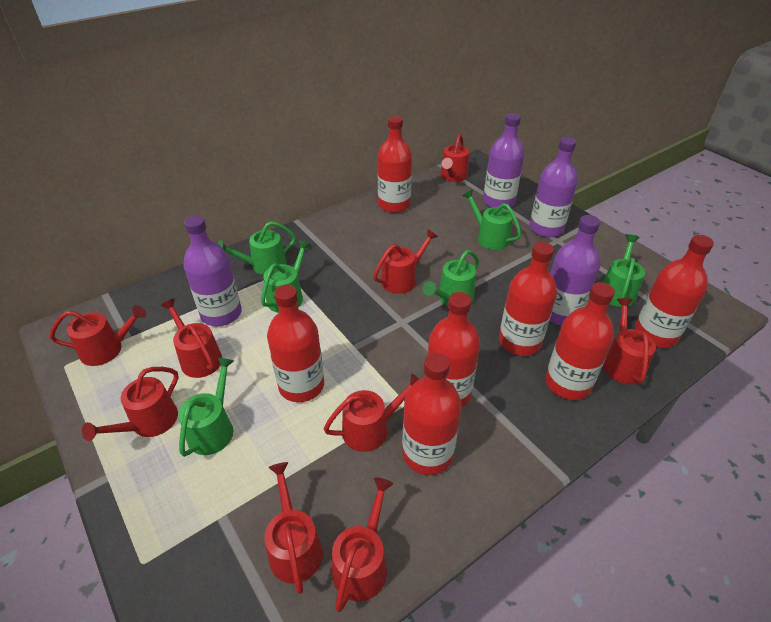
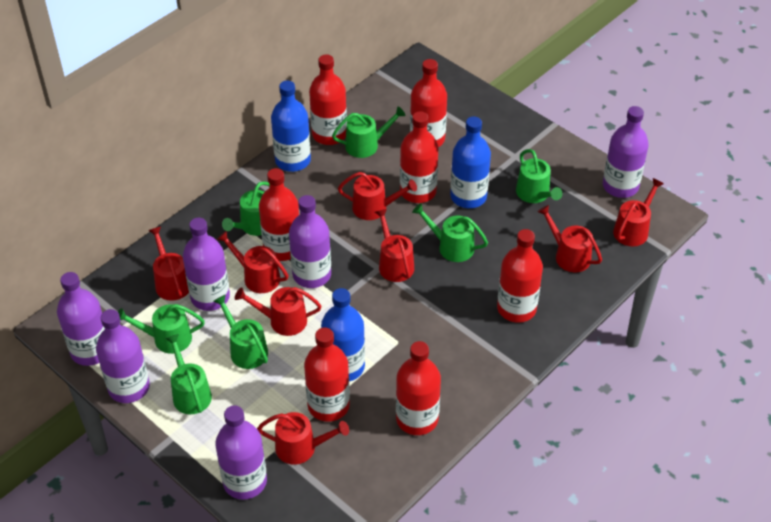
blue bottle: 0 -> 3
green watering can: 6 -> 7
purple bottle: 4 -> 6
red watering can: 9 -> 8

